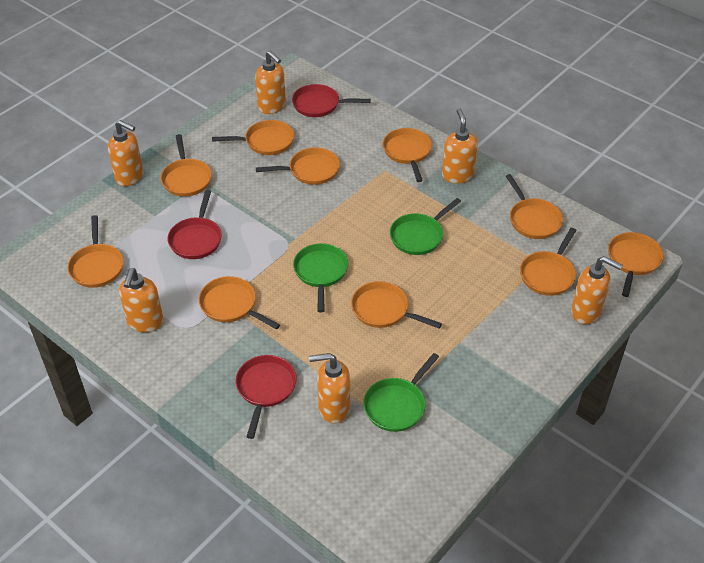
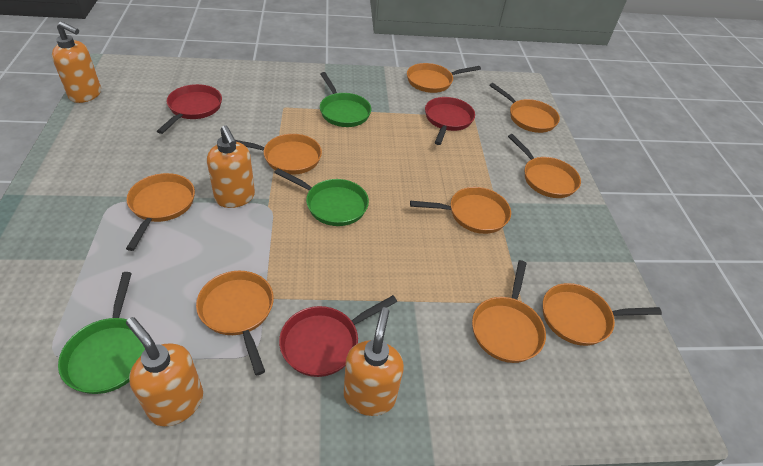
orange pan: 10 -> 9
orange soap dispenser: 6 -> 4

